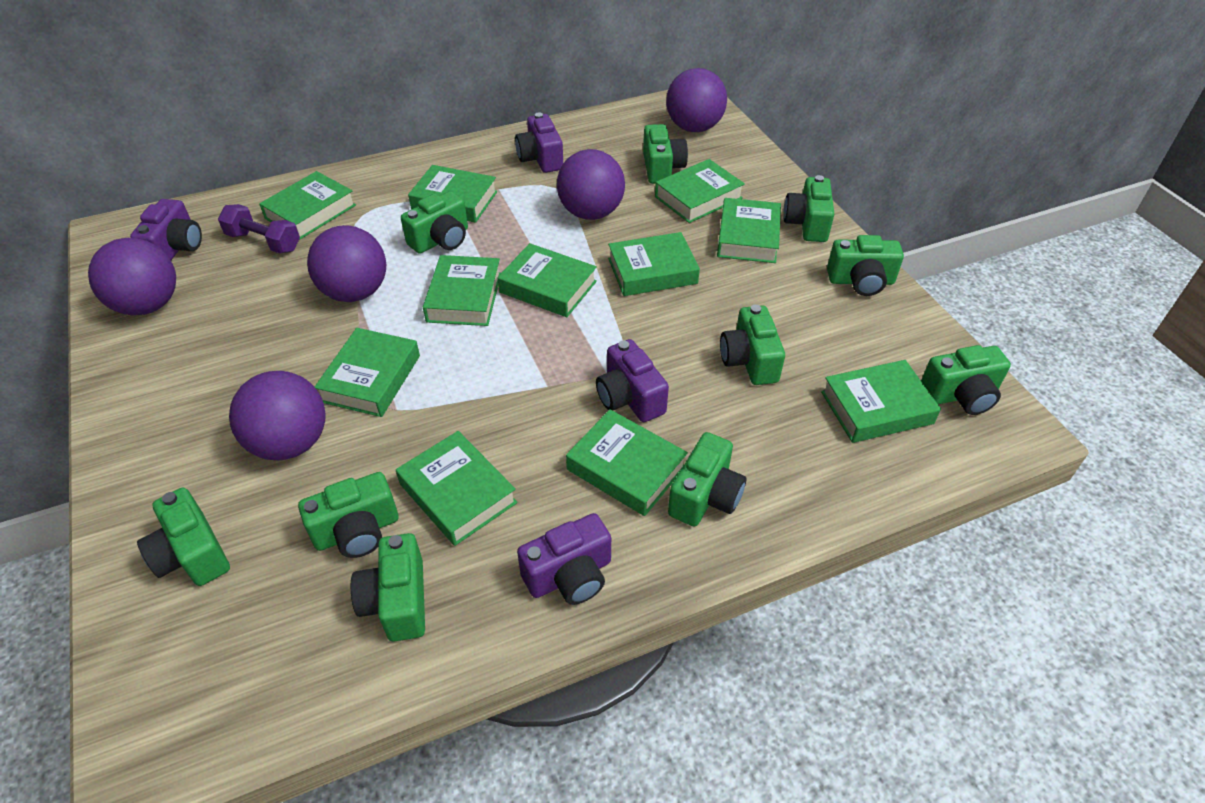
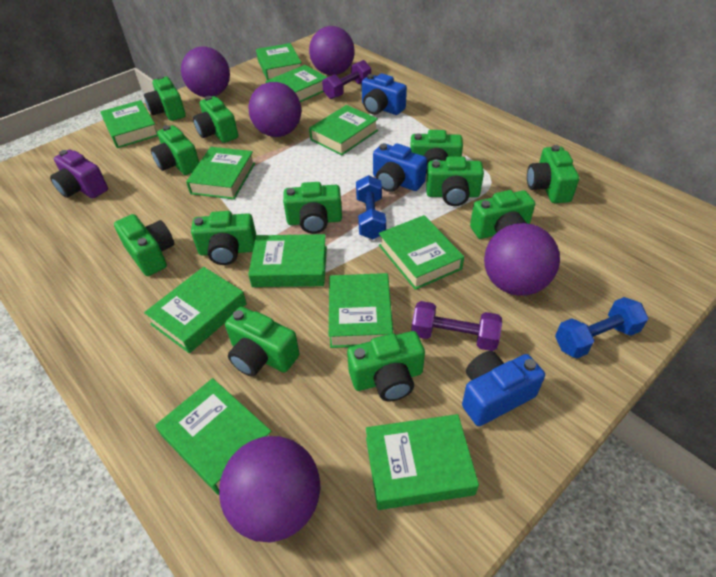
blue camera: 0 -> 3
blue dumbbell: 0 -> 2
green camera: 10 -> 12
purple camera: 4 -> 1
purple dumbbell: 1 -> 2

